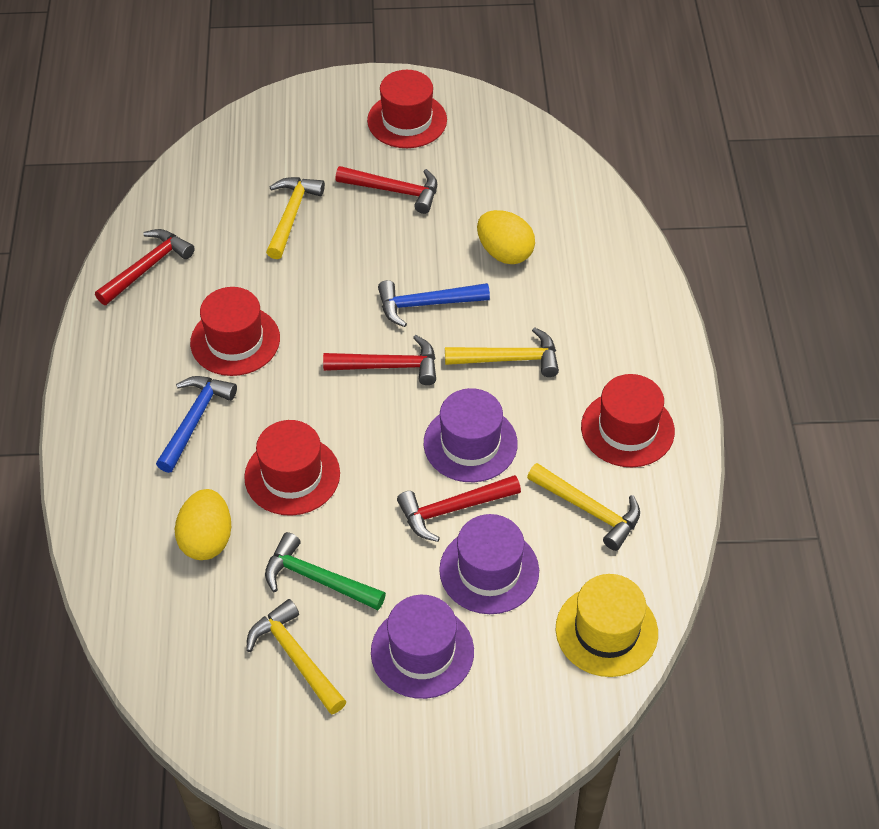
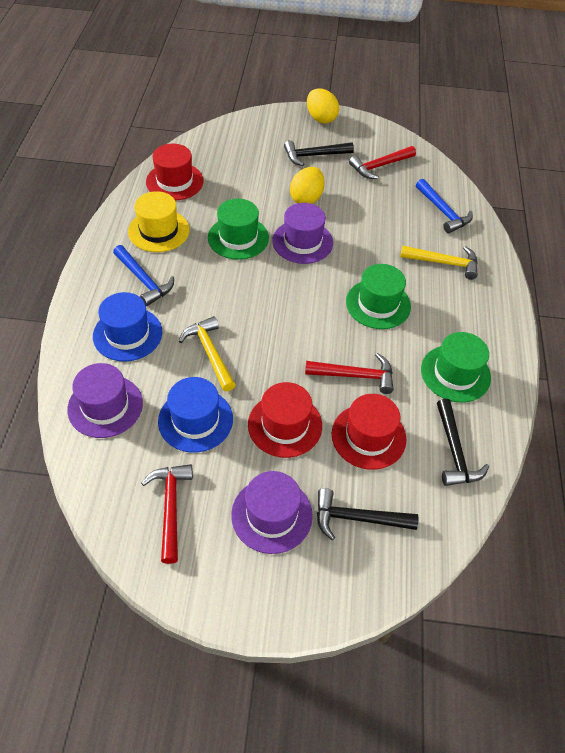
black hammer: 0 -> 3
blue hat: 0 -> 2
green hammer: 1 -> 0
green hat: 0 -> 3
red hammer: 4 -> 3
red hat: 4 -> 3
yellow hammer: 4 -> 2

